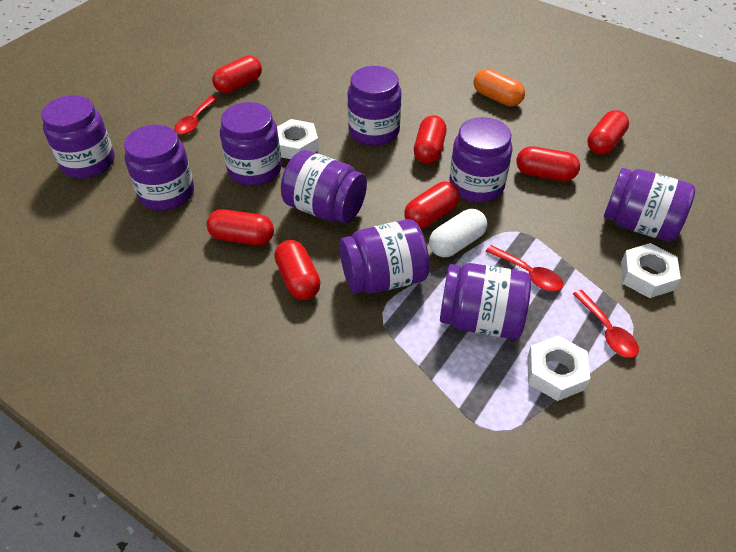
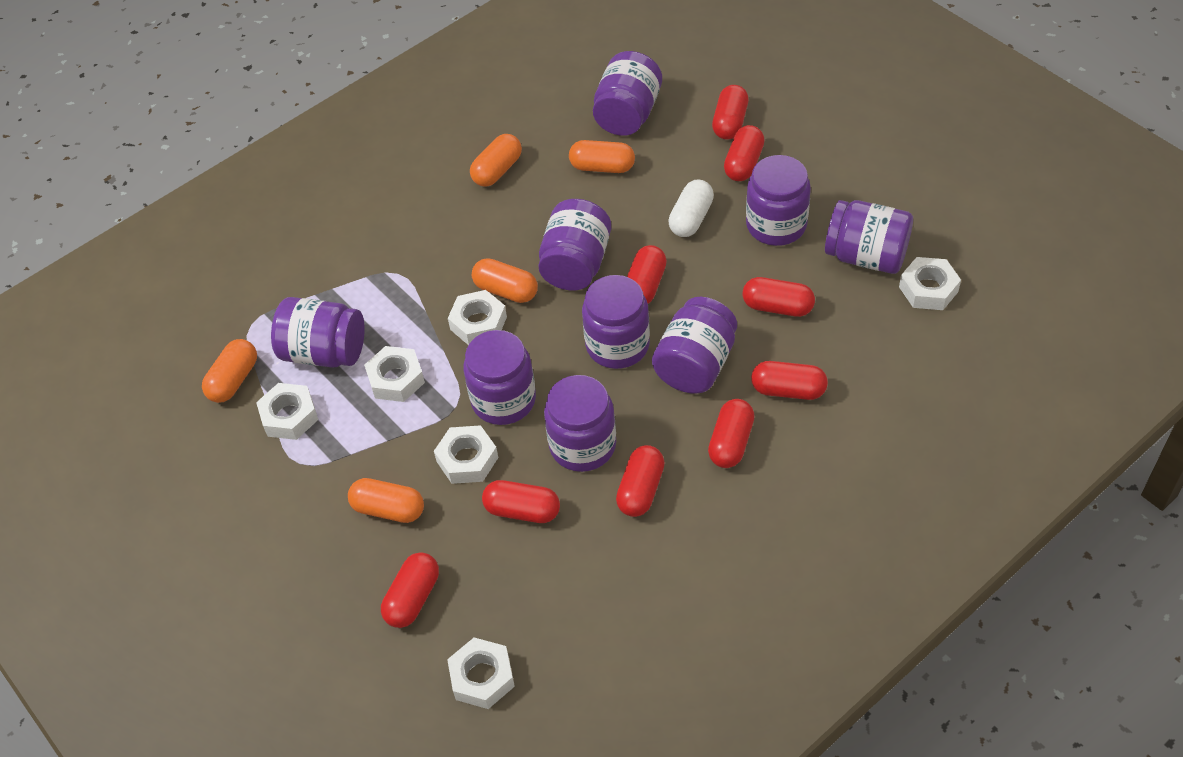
orange capsule: 1 -> 5
red capsule: 7 -> 9
red spoon: 3 -> 0
white nut: 3 -> 6

